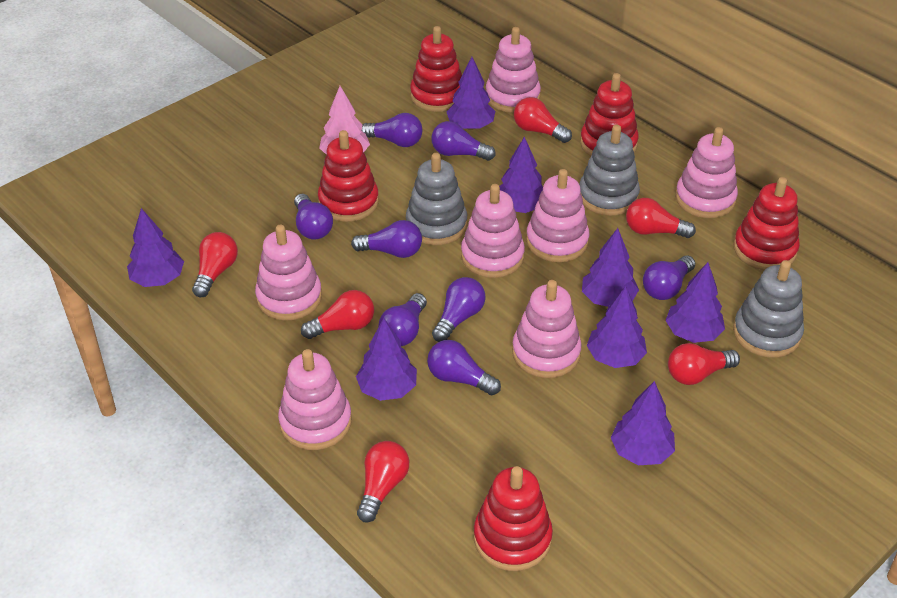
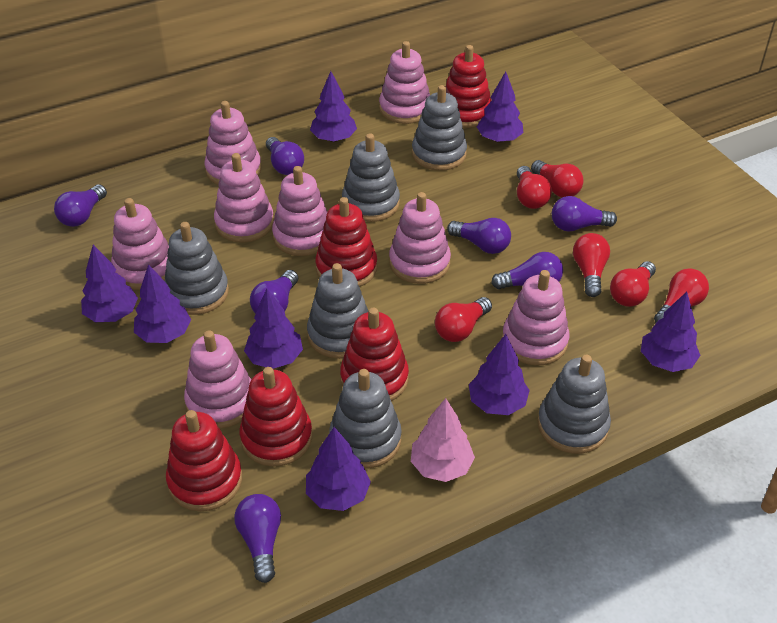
grey stacking toy: 3 -> 6
pink stacking toy: 7 -> 8
purple light bulb: 8 -> 7

